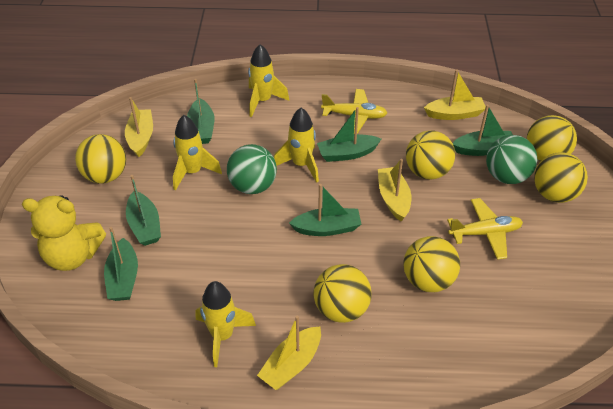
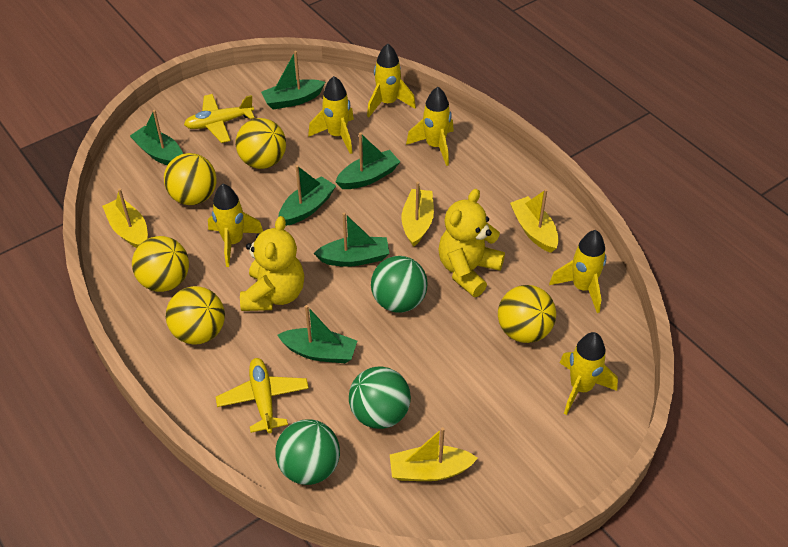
green ball: 2 -> 3
yellow ball: 6 -> 5
yellow rocket: 4 -> 6
yellow teddy bear: 1 -> 2

